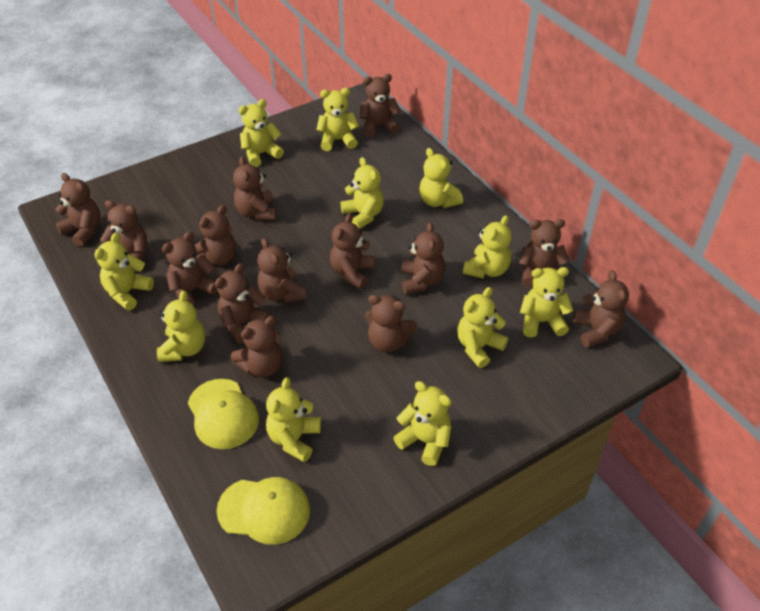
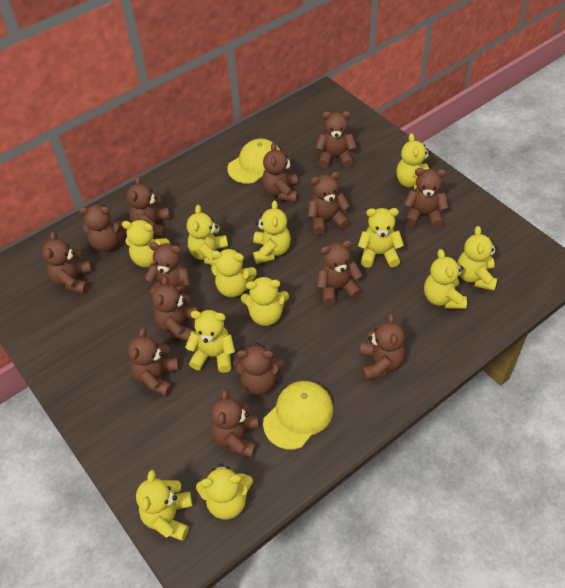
yellow teddy bear: 11 -> 12

